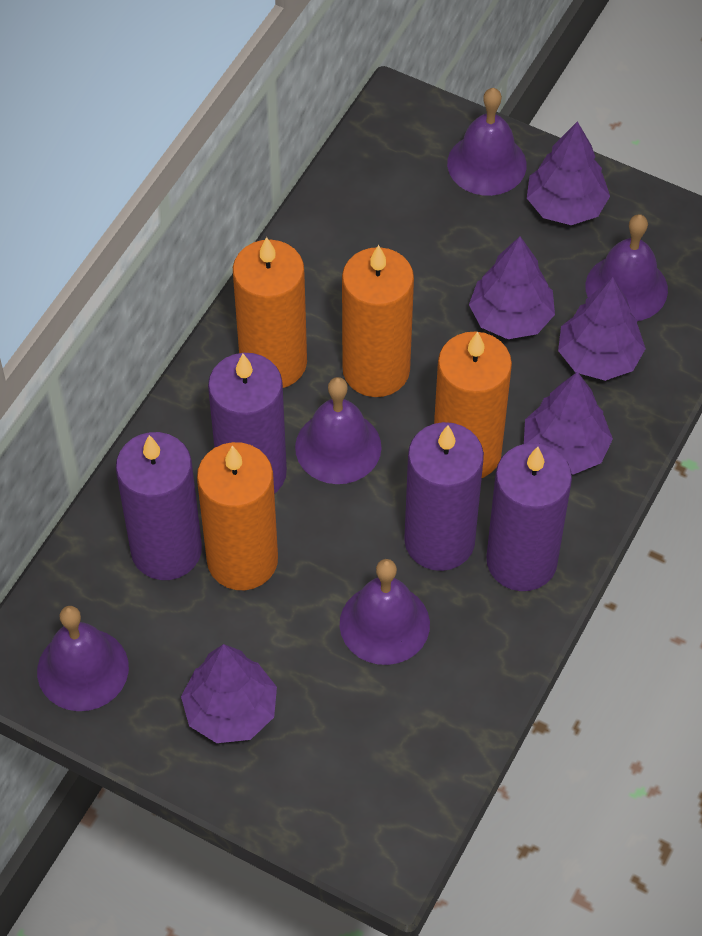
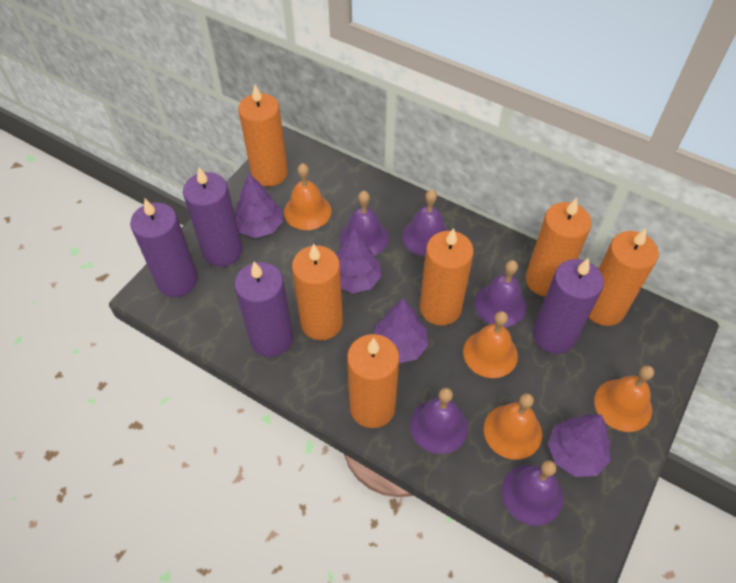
orange bell: 0 -> 4
orange candle: 4 -> 6
purple tree: 5 -> 4

